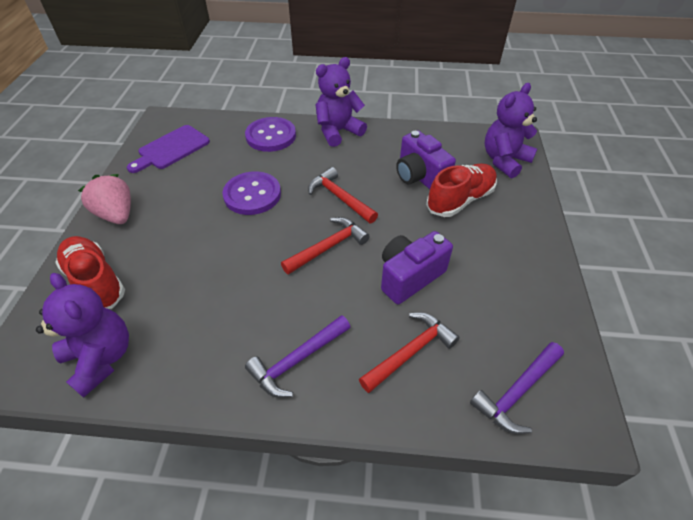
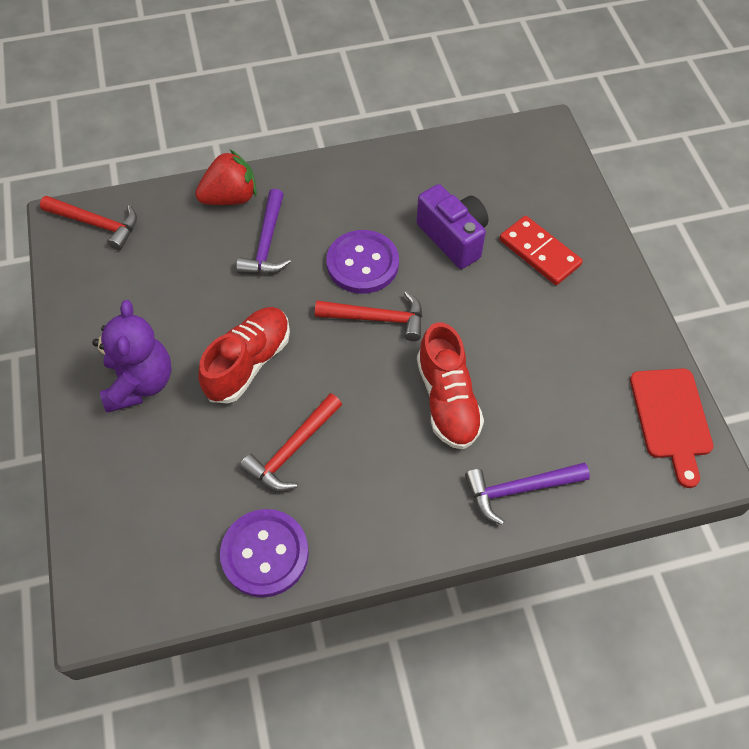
pink strawberry: 1 -> 0
purple camera: 2 -> 1
purple cutting board: 1 -> 0
purple teddy bear: 3 -> 1
red cutting board: 0 -> 1
red domino: 0 -> 1
red strawberry: 0 -> 1

